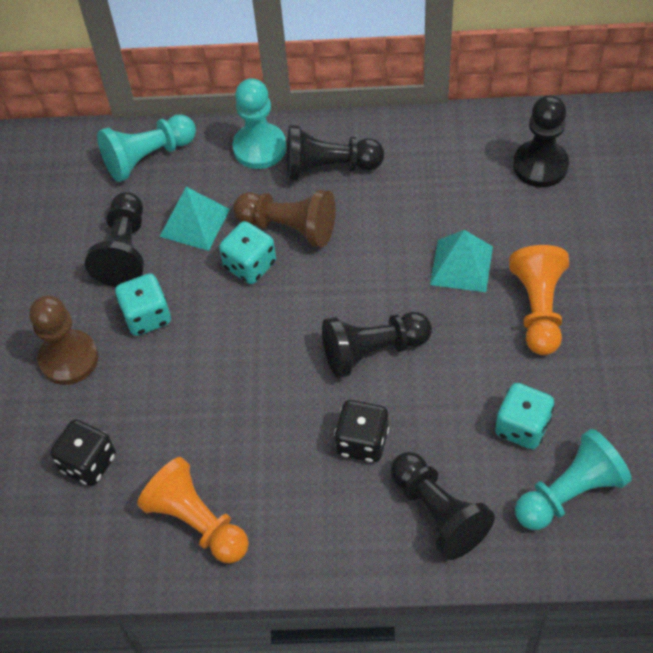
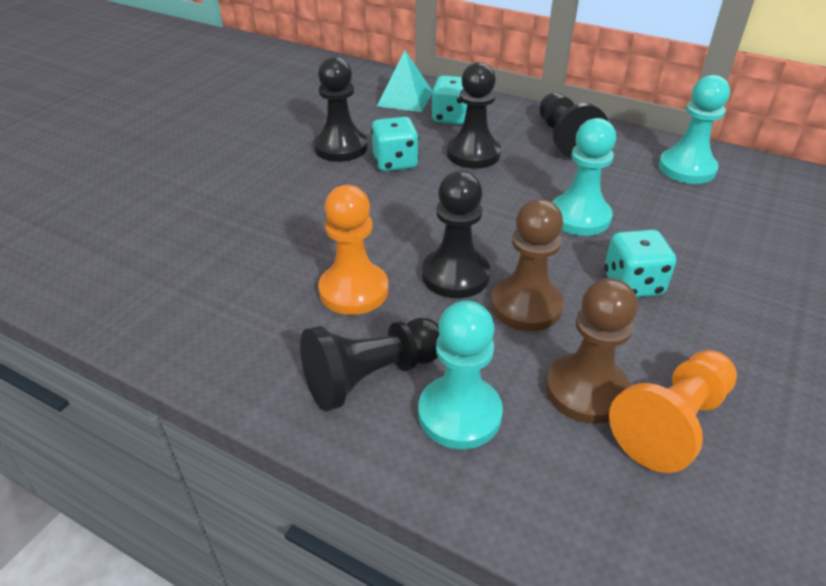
black dice: 2 -> 0
turquoise pyramid: 2 -> 1

